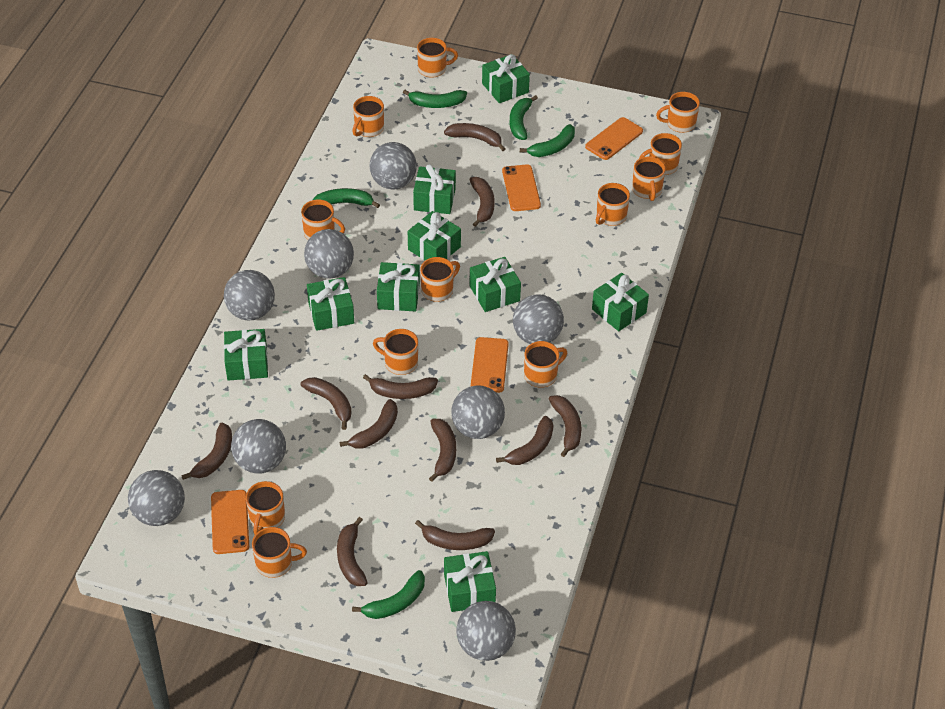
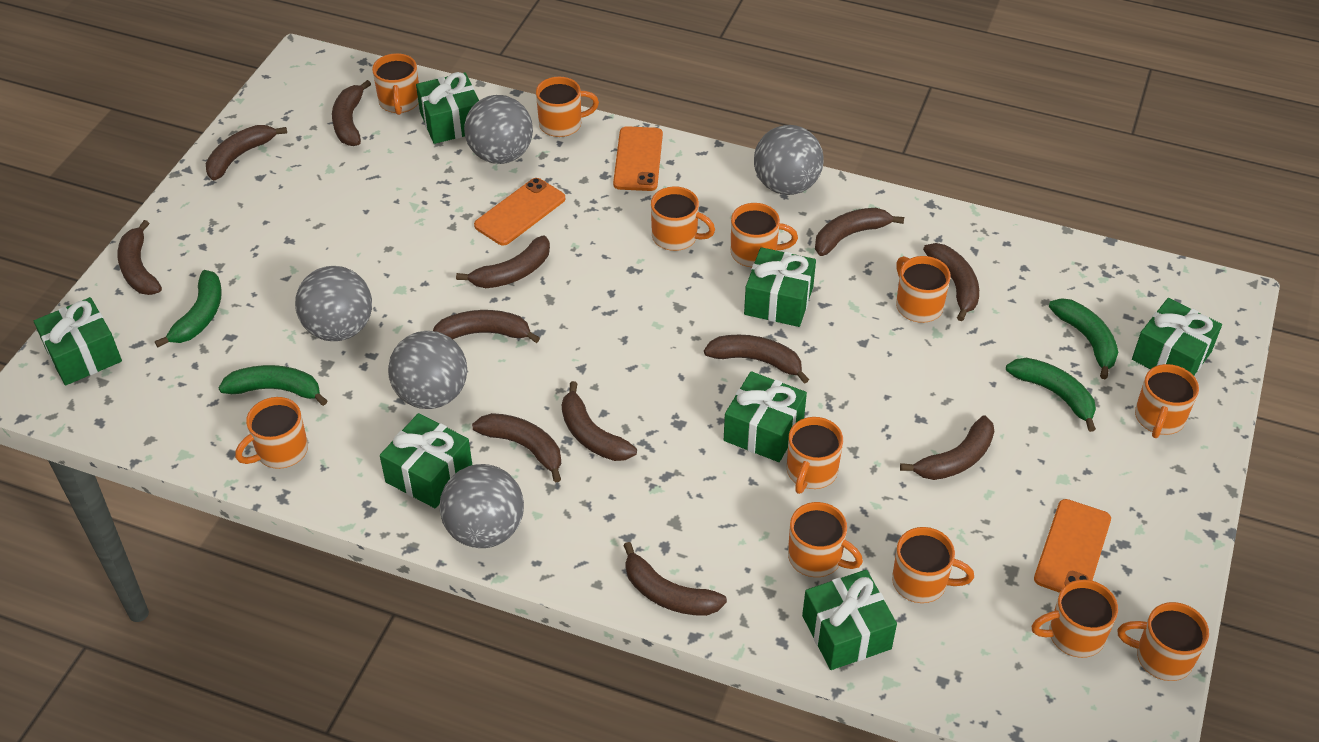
brown banana: 11 -> 12
green banana: 5 -> 4
green gift: 9 -> 7
grey ball: 8 -> 5
orange phone: 4 -> 3

